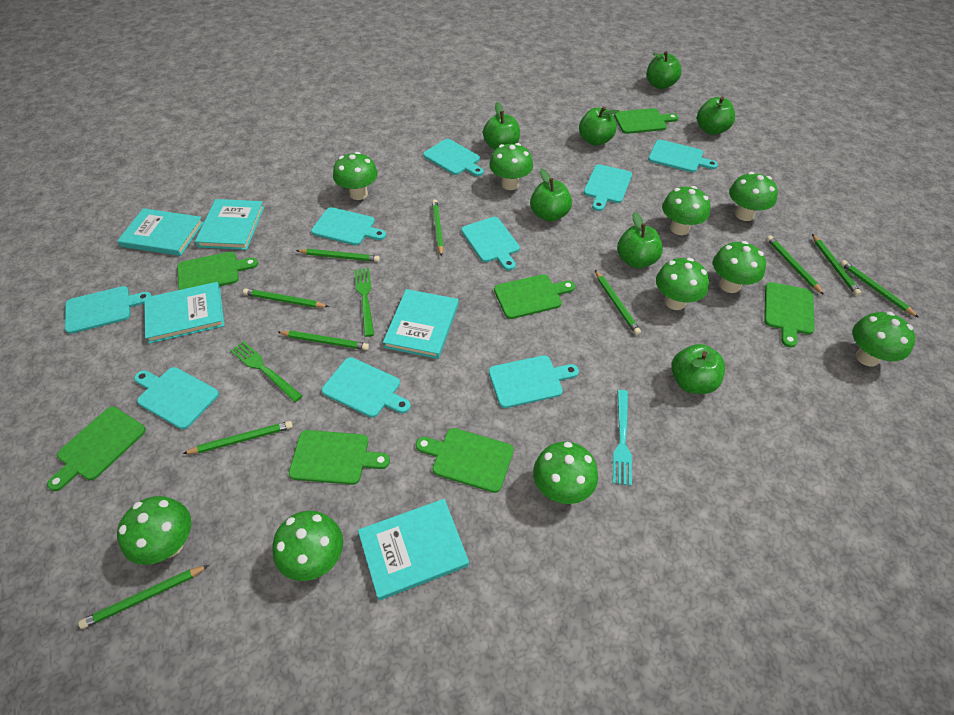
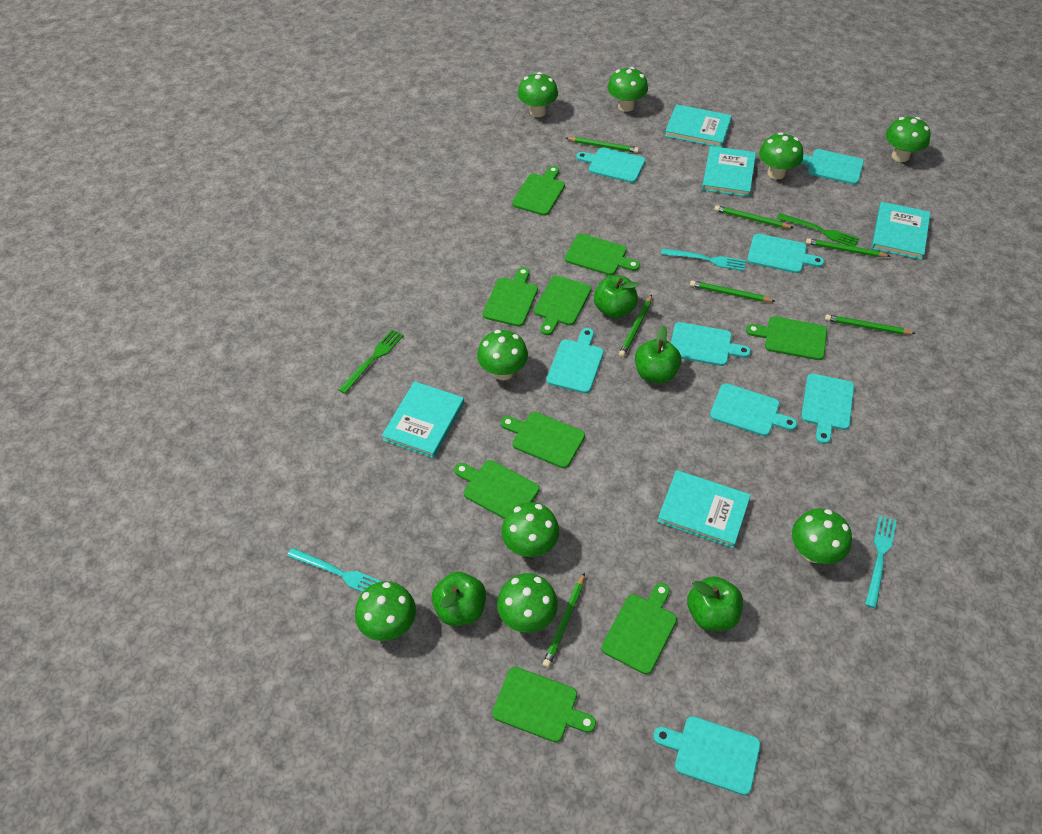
green apple: 7 -> 4
green cutting board: 7 -> 9
green mushroom: 10 -> 9
green pencil: 10 -> 7
turquoise cutting board: 9 -> 8
turquoise fork: 1 -> 3

